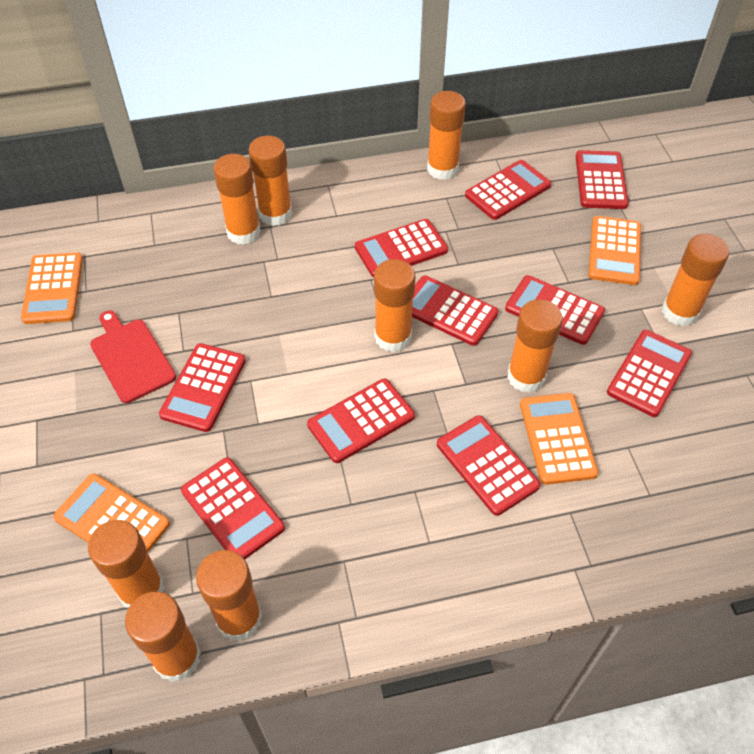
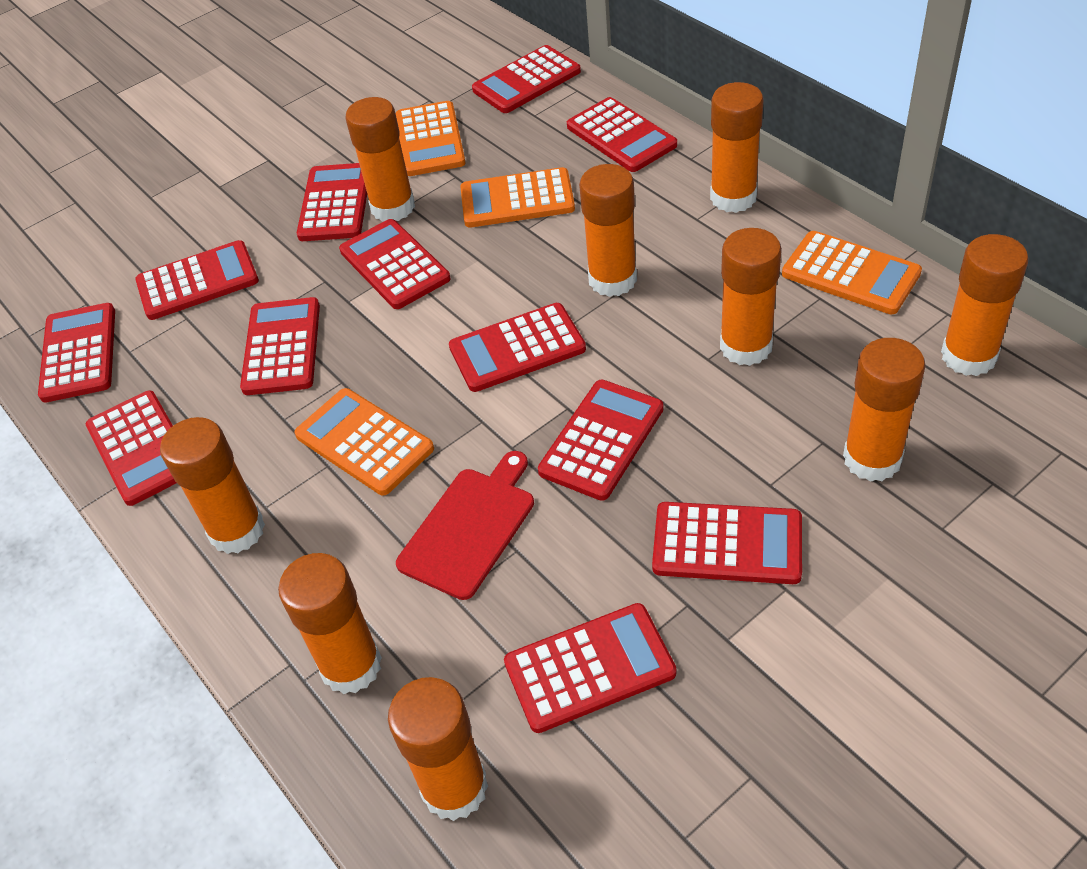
red calculator: 10 -> 12

